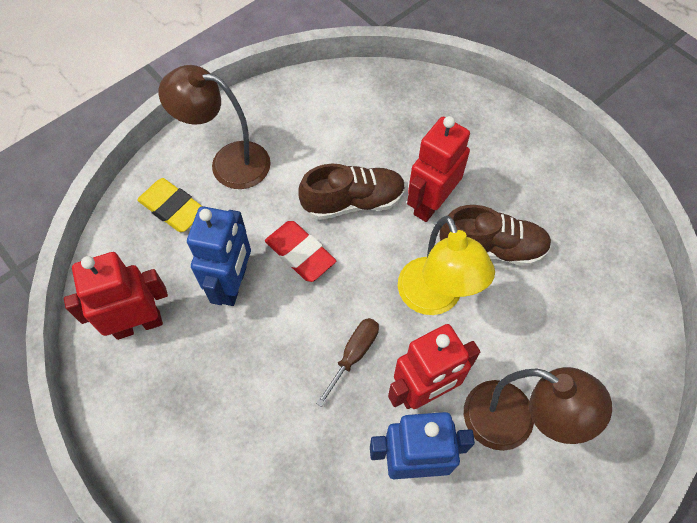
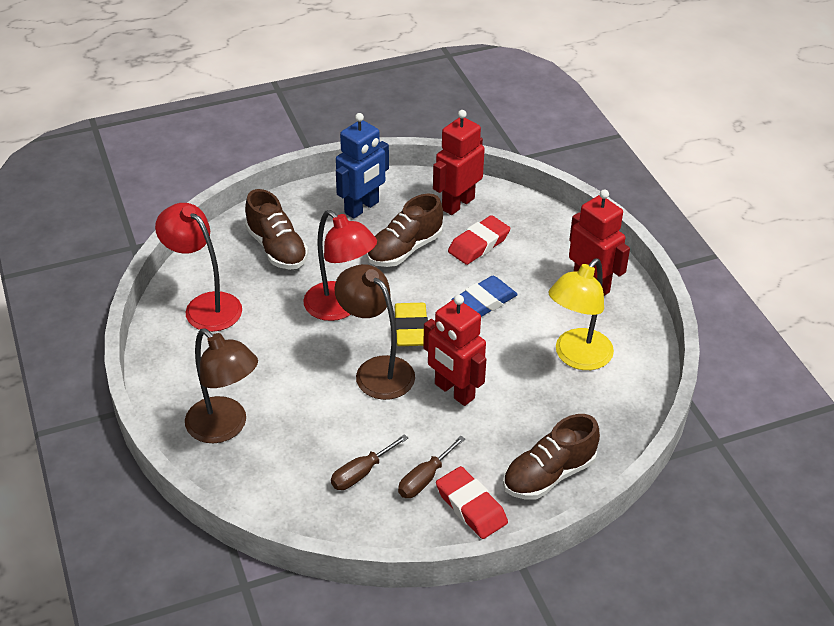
blue eraser: 0 -> 1
blue robot: 2 -> 1
brown screwdriver: 1 -> 2
brown shoe: 2 -> 3
red eraser: 1 -> 2
red lamp: 0 -> 2

